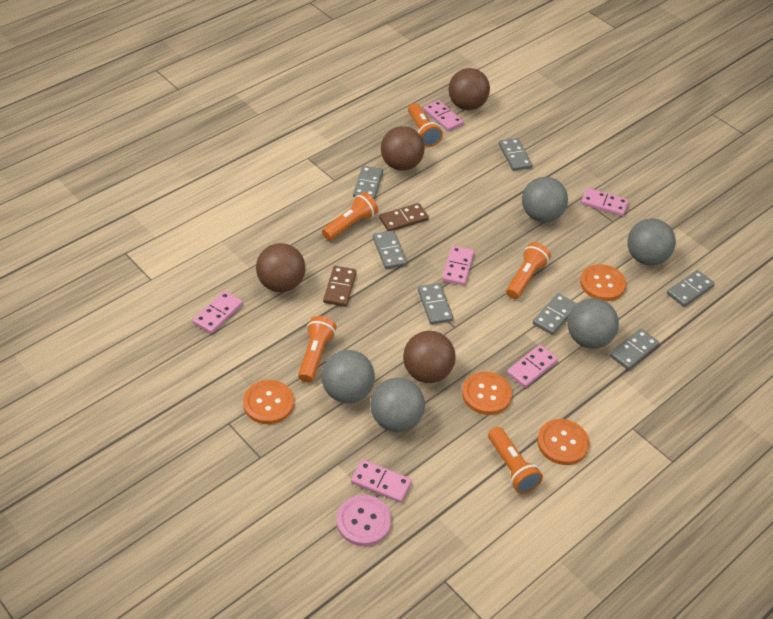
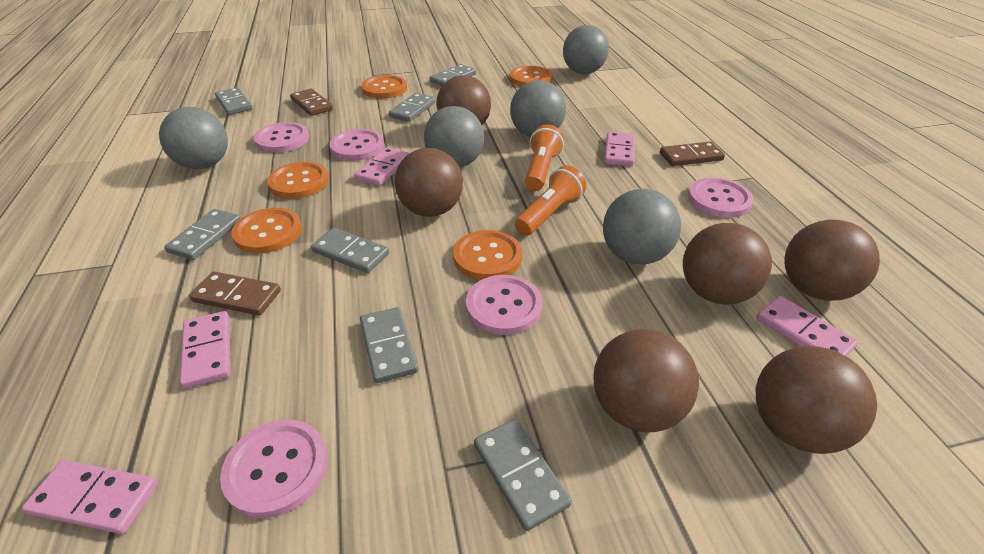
brown ball: 4 -> 6
brown domino: 2 -> 3
orange button: 4 -> 5
orange flashlight: 5 -> 2
pink button: 1 -> 5
pink domino: 6 -> 5

